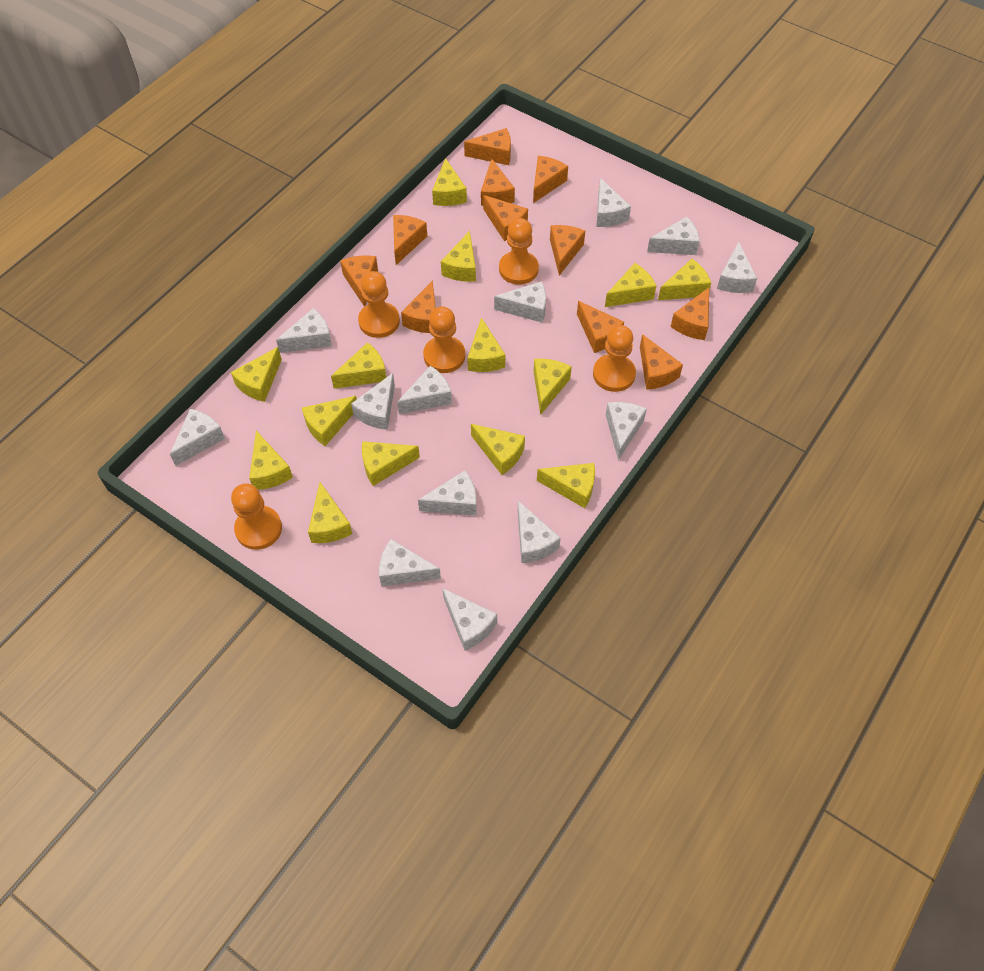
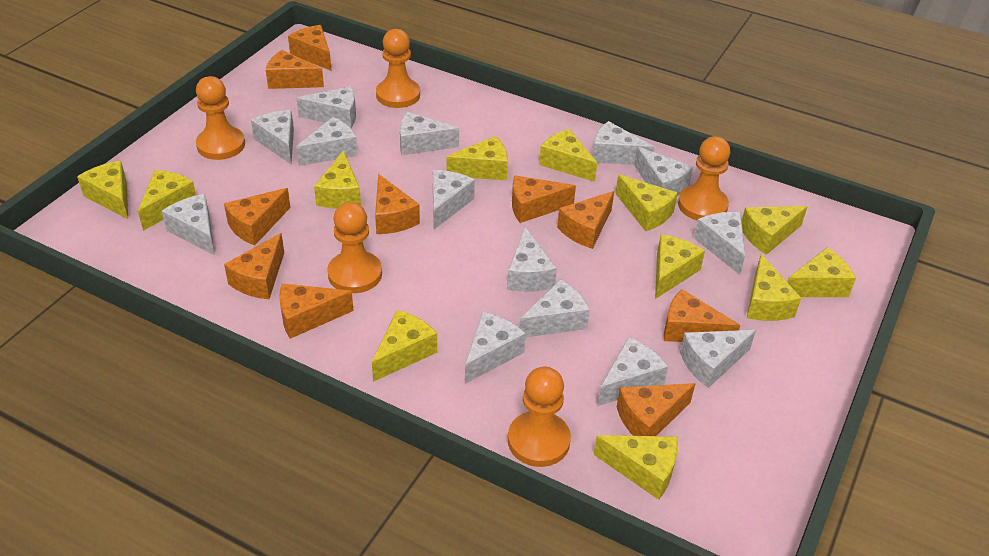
orange cheese: 11 -> 10
white cheese: 13 -> 14
yellow cheese: 14 -> 12

